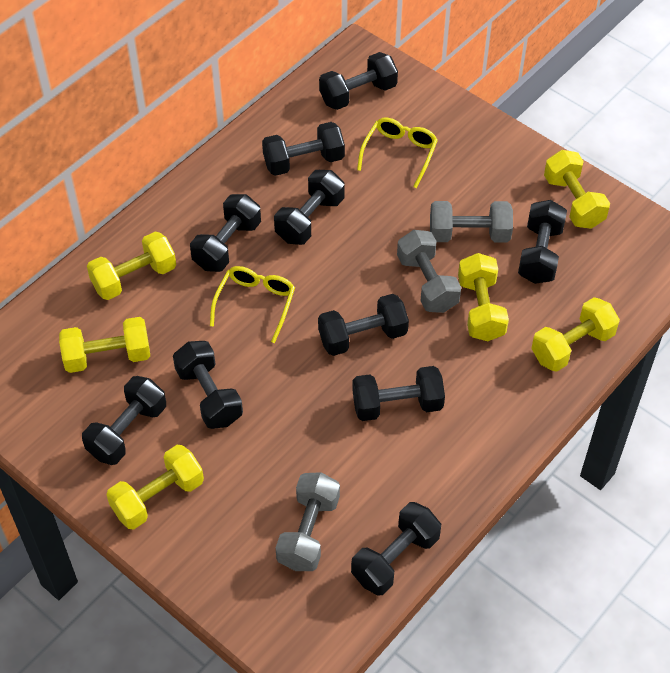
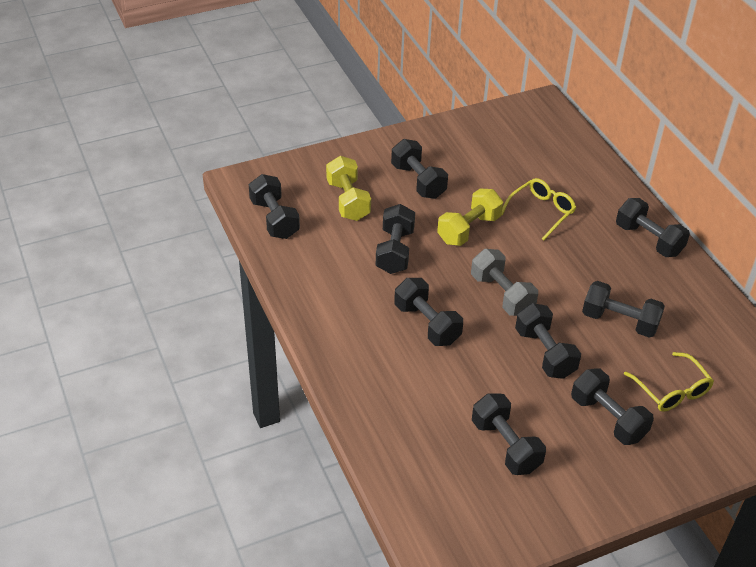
black dumbbell: 10 -> 9
grey dumbbell: 3 -> 1
yellow dumbbell: 6 -> 2

